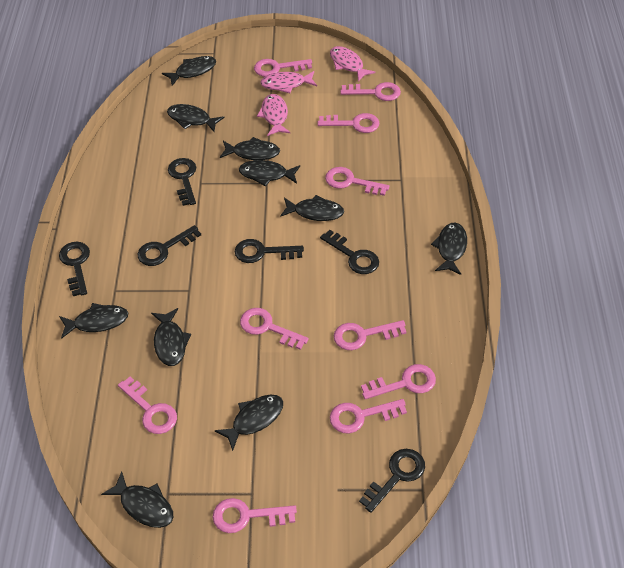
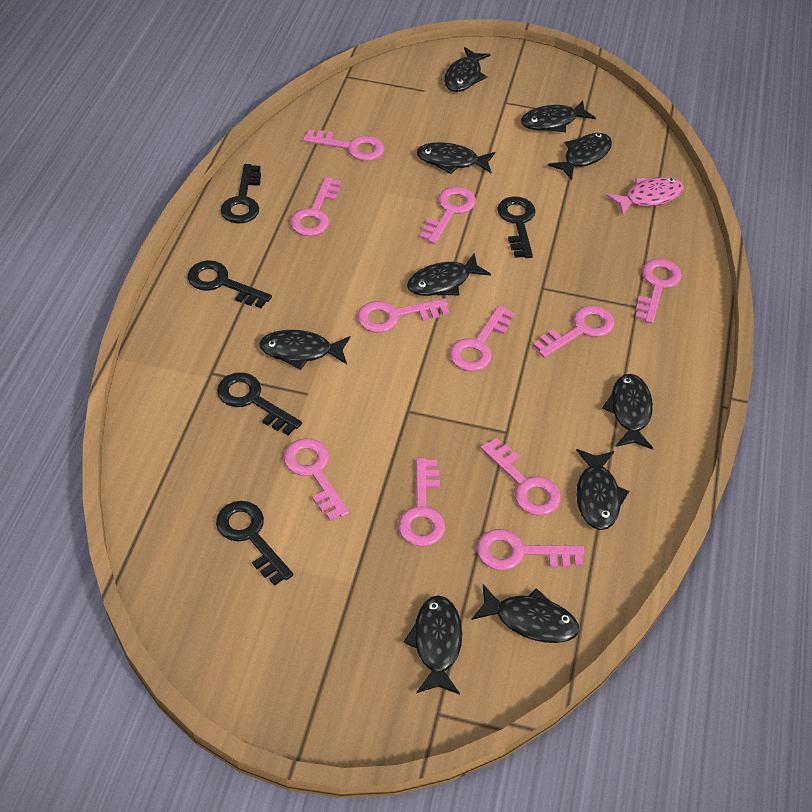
black key: 6 -> 5
pink fish: 3 -> 1
pink key: 10 -> 11

